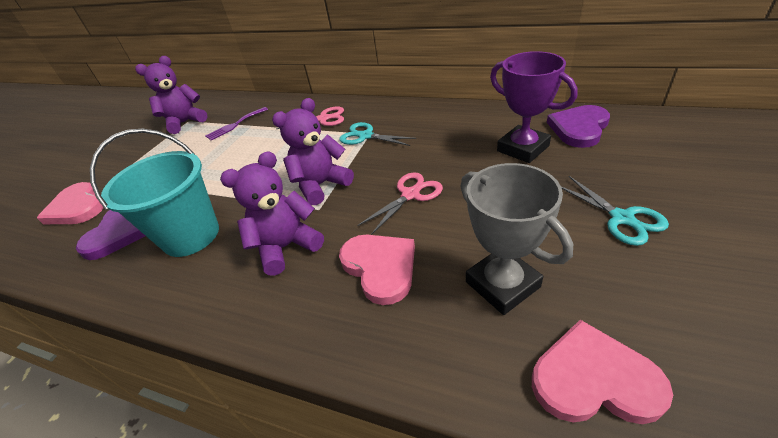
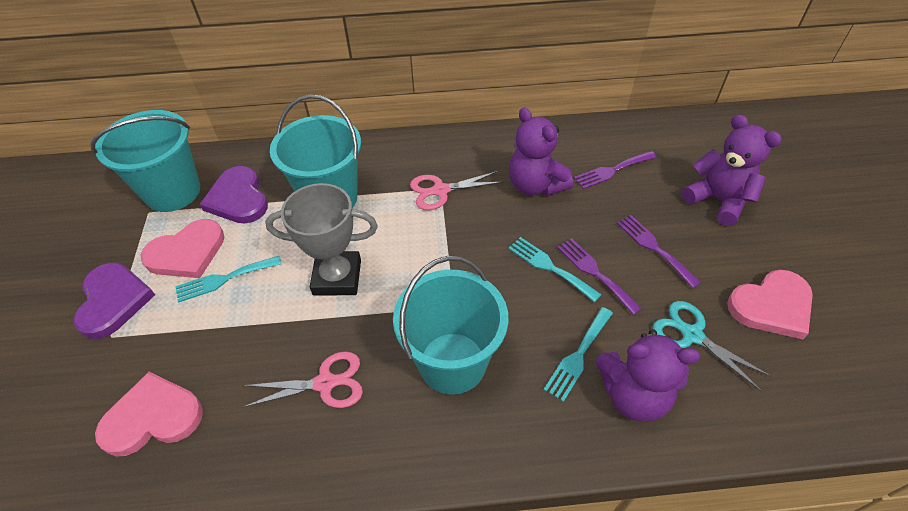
purple fork: 1 -> 3
purple trophy: 1 -> 0
turquoise bucket: 1 -> 3
turquoise fork: 0 -> 3
turquoise scissors: 2 -> 1

